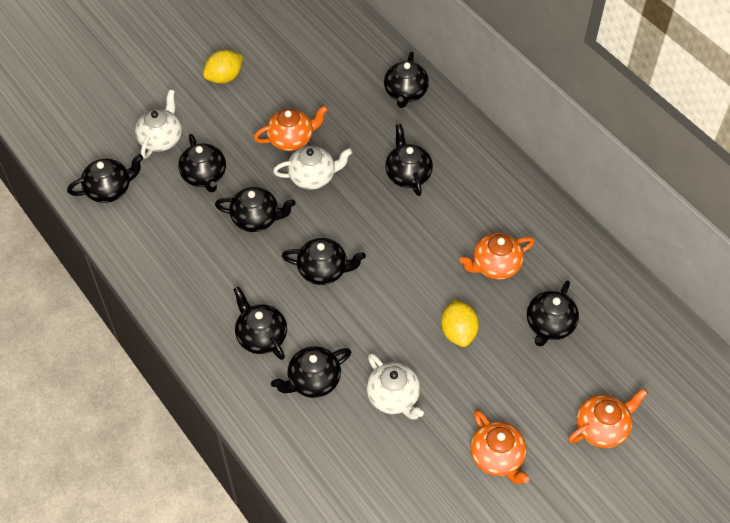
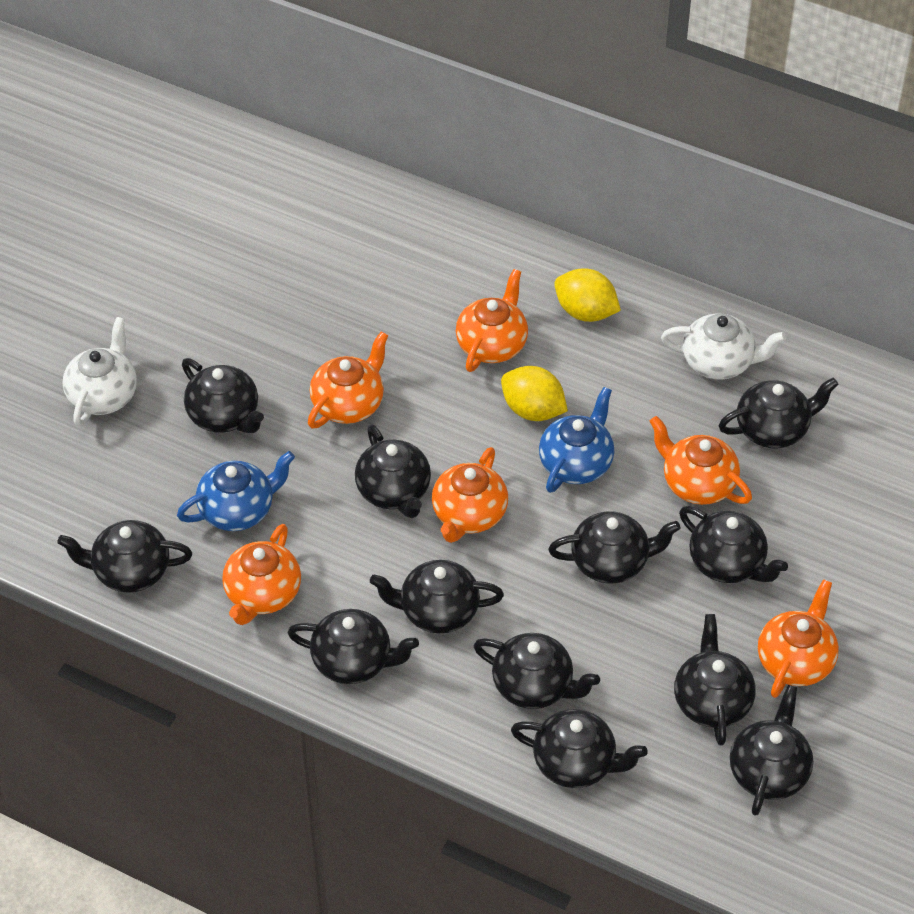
black teapot: 9 -> 12
blue teapot: 0 -> 2
orange teapot: 4 -> 6
white teapot: 3 -> 2

